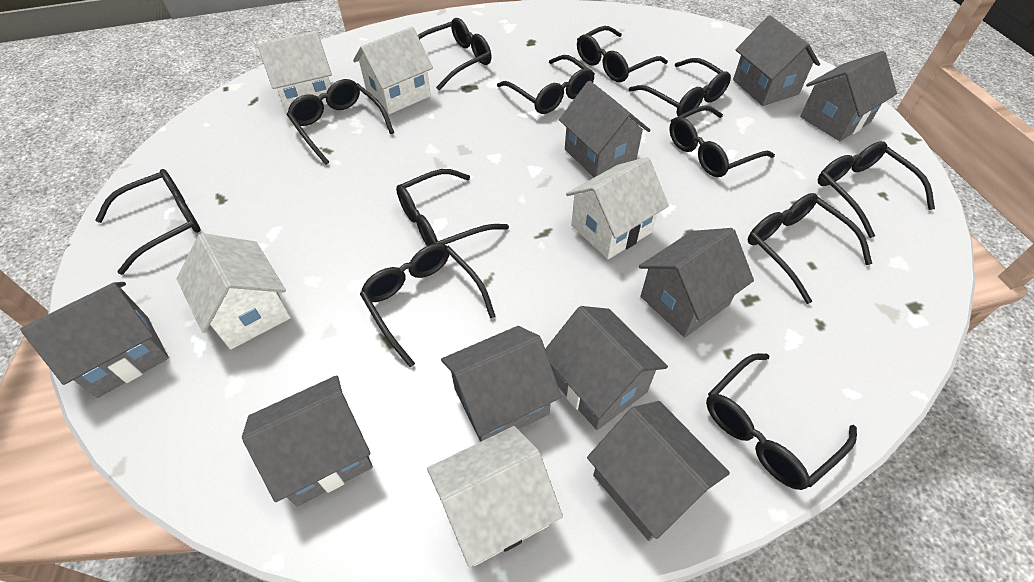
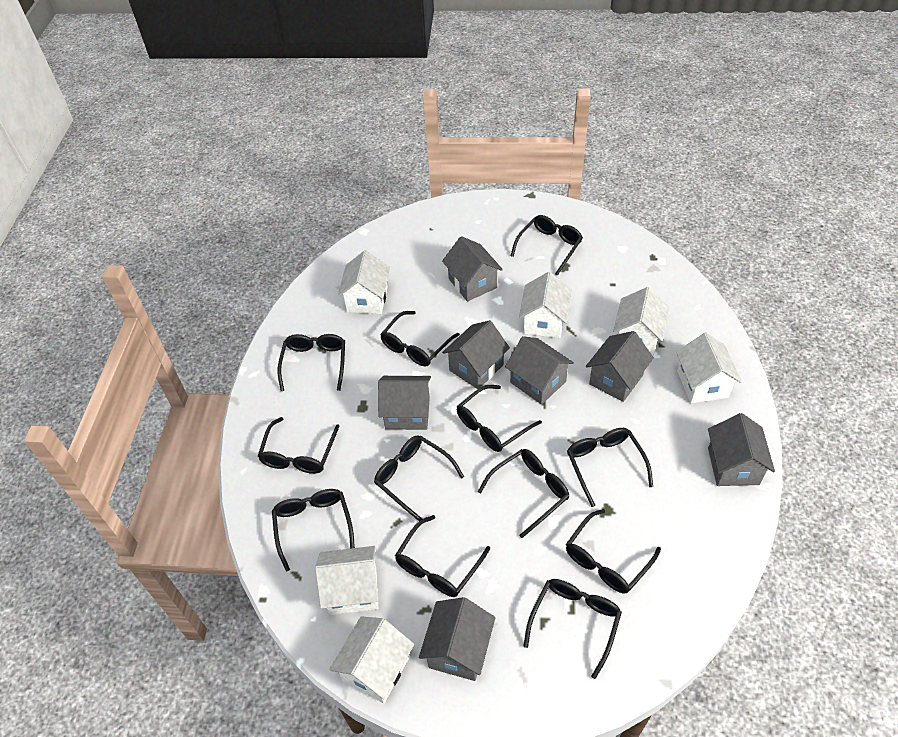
grey house: 9 -> 7
white house: 5 -> 6

